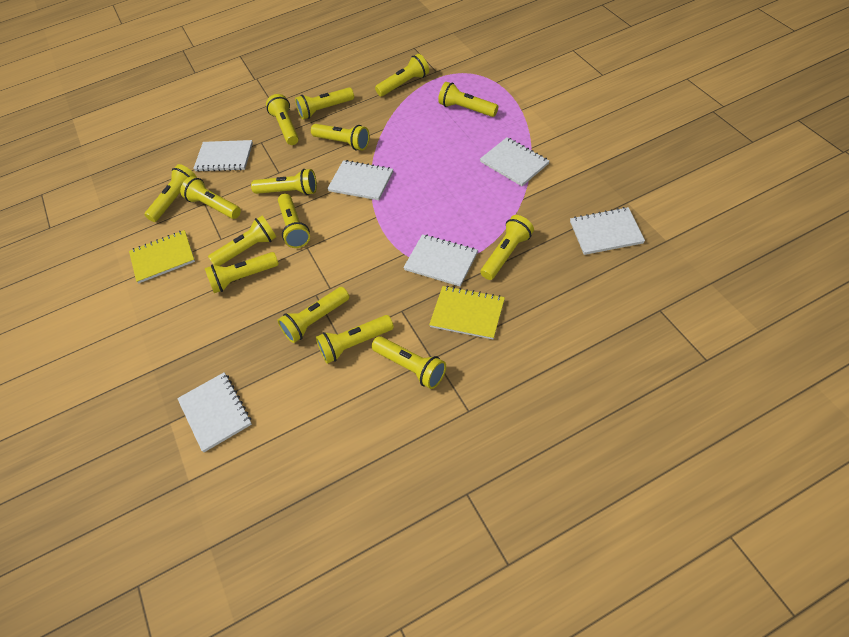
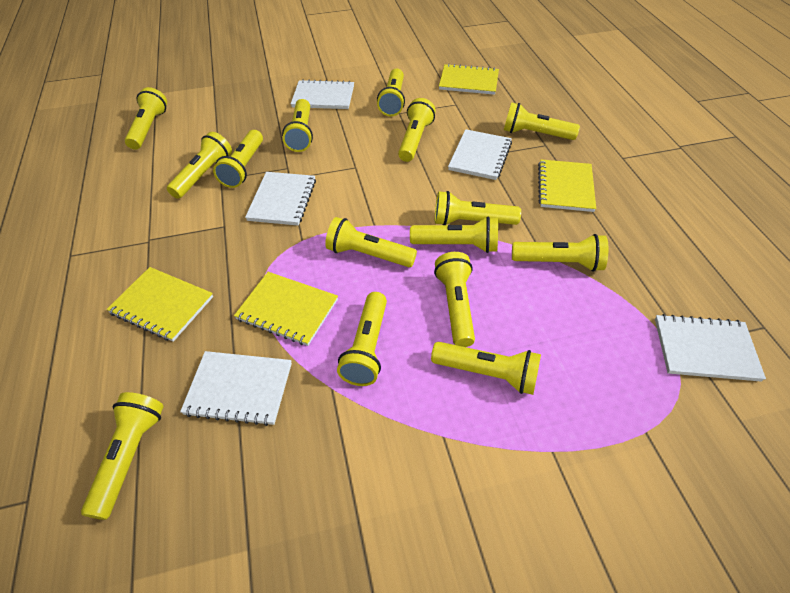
white notebook: 6 -> 5
yellow notebook: 2 -> 4

